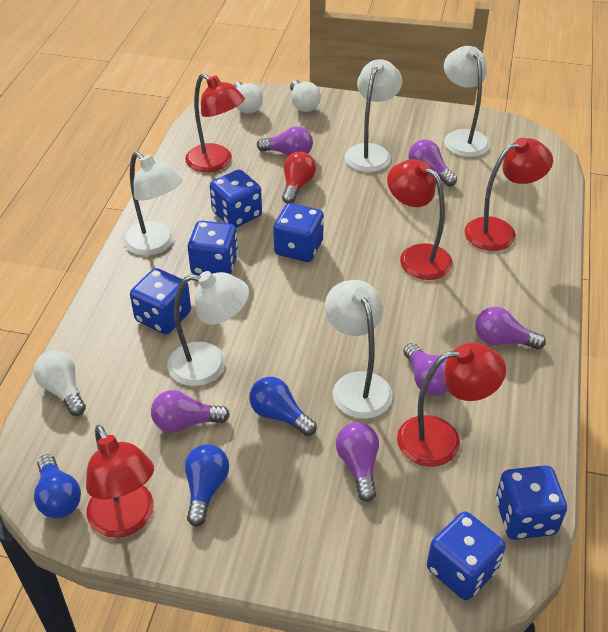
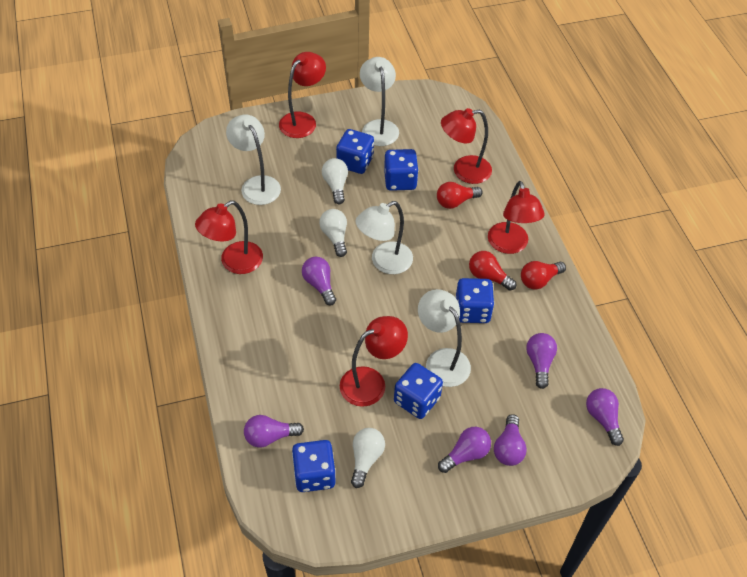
blue dice: 6 -> 5
blue light bulb: 3 -> 0
red light bulb: 1 -> 3
white lamp: 5 -> 4

